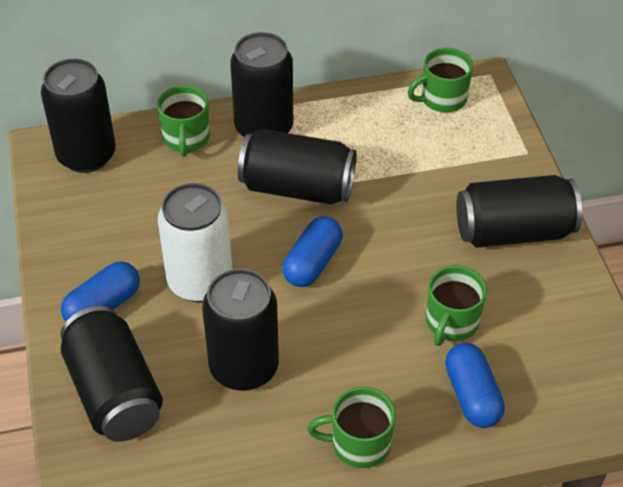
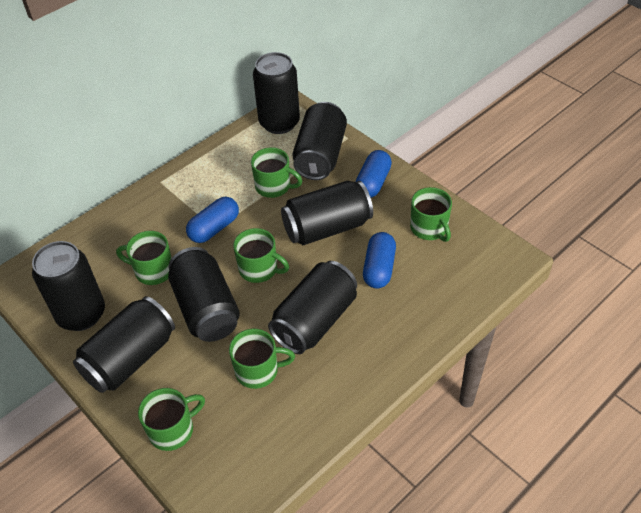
black can: 6 -> 7
green mug: 4 -> 6
white can: 1 -> 0

